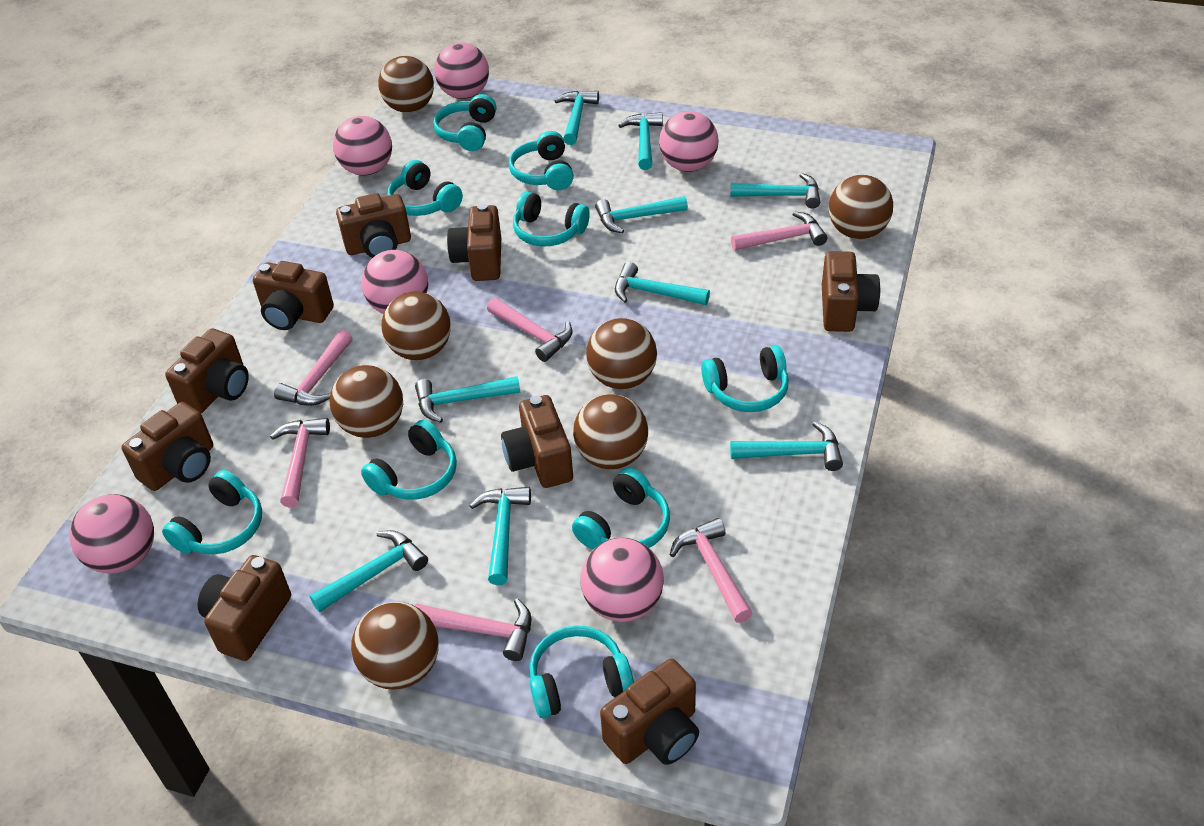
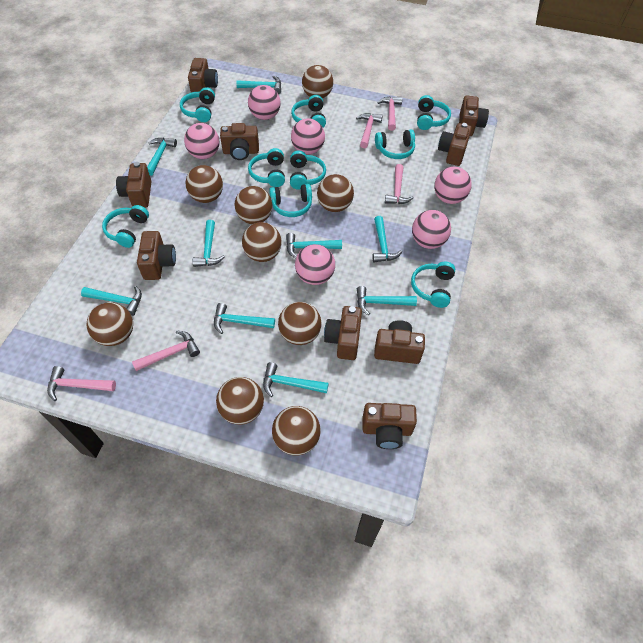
brown ball: 7 -> 9
pink hammer: 6 -> 5

